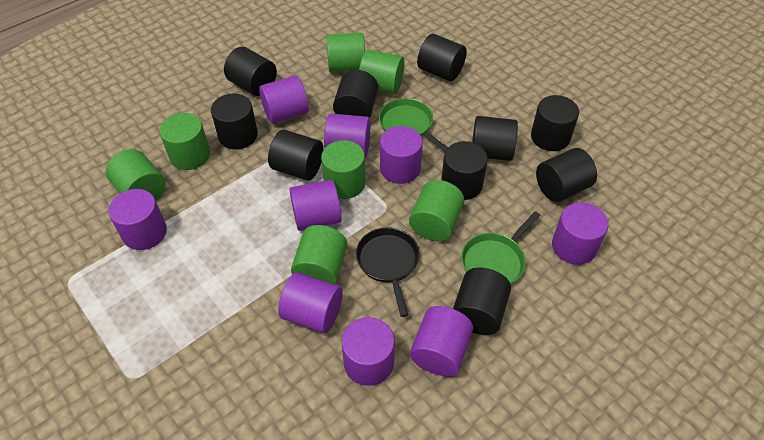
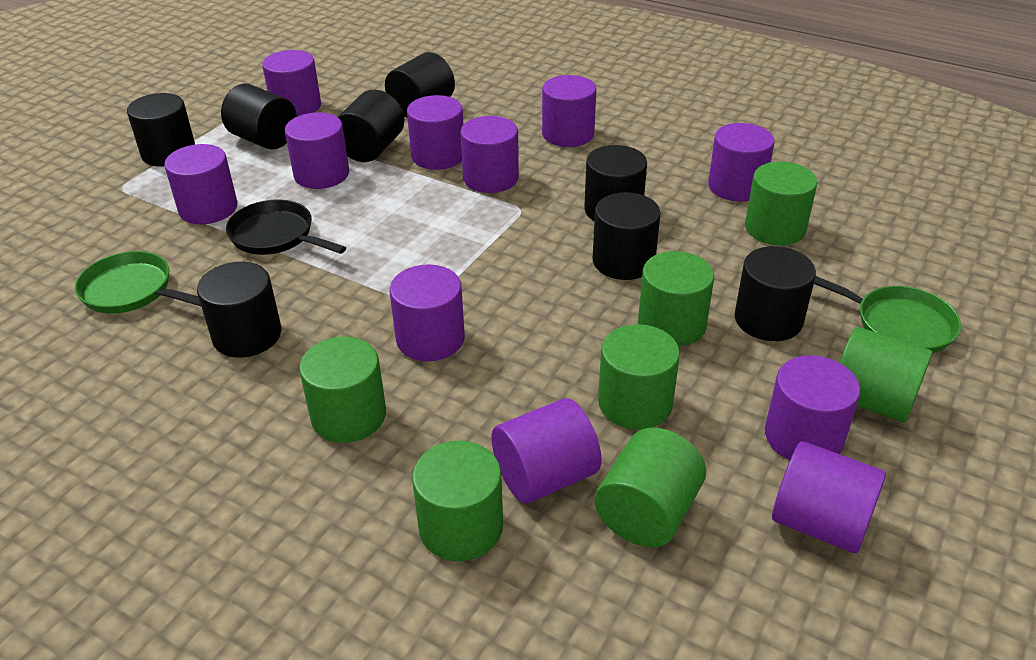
black cylinder: 10 -> 8
purple cylinder: 9 -> 11

